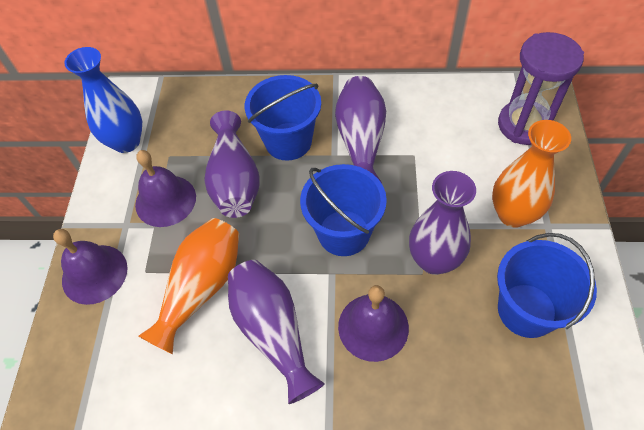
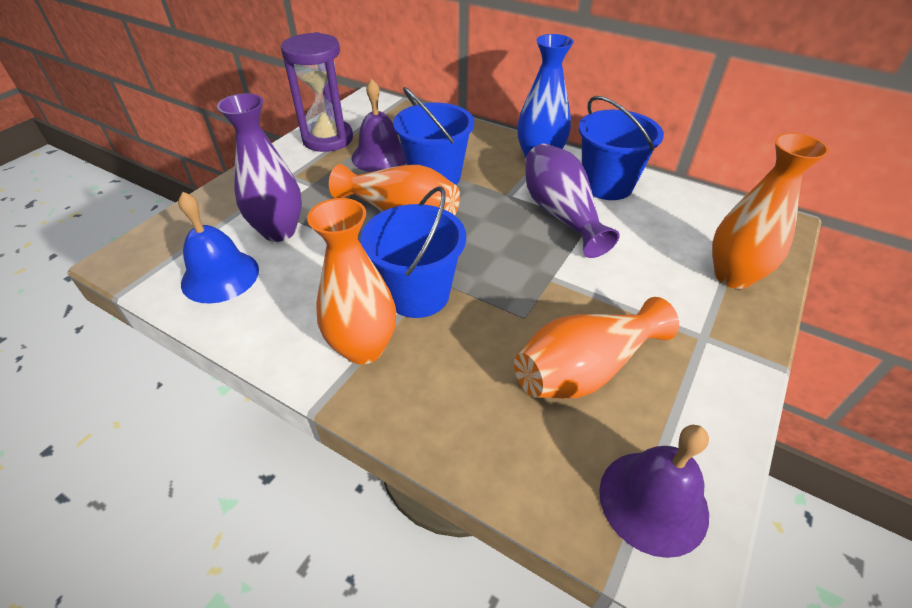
blue bell: 0 -> 1
orange vase: 2 -> 4
purple bell: 3 -> 2
purple vase: 4 -> 2

